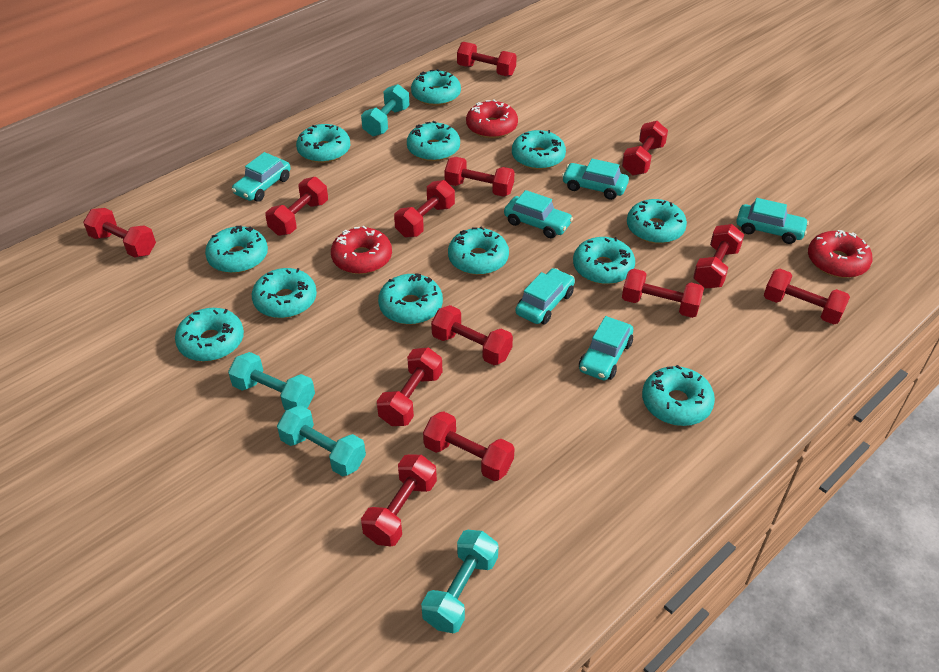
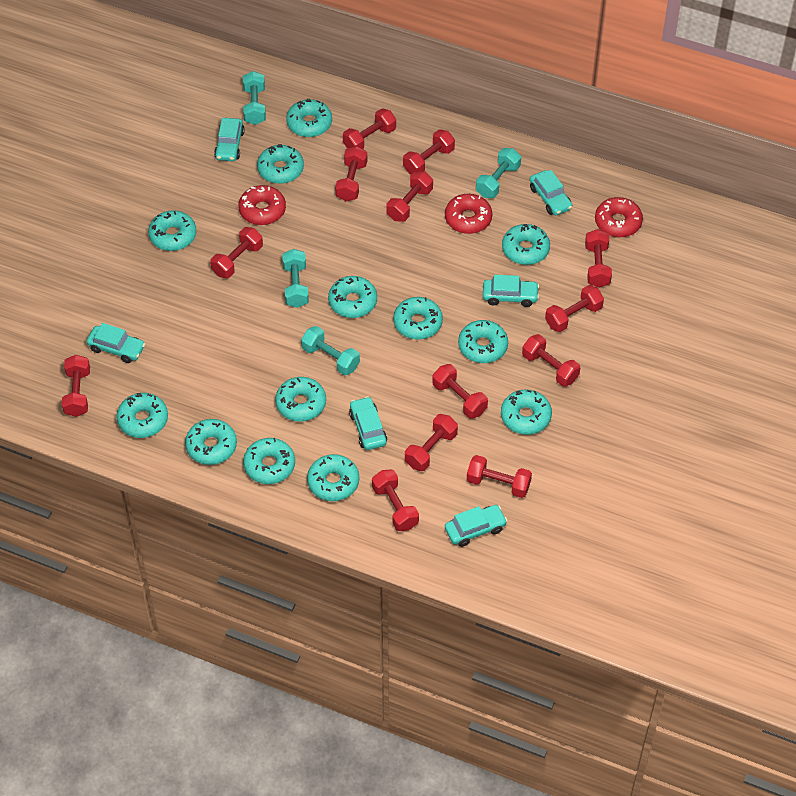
turquoise donut: 12 -> 13

